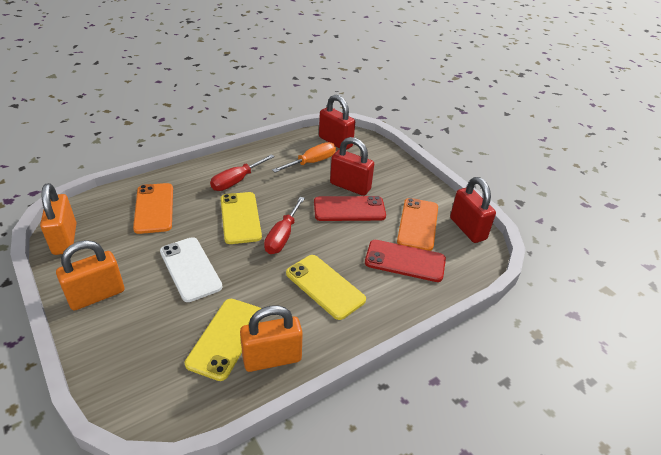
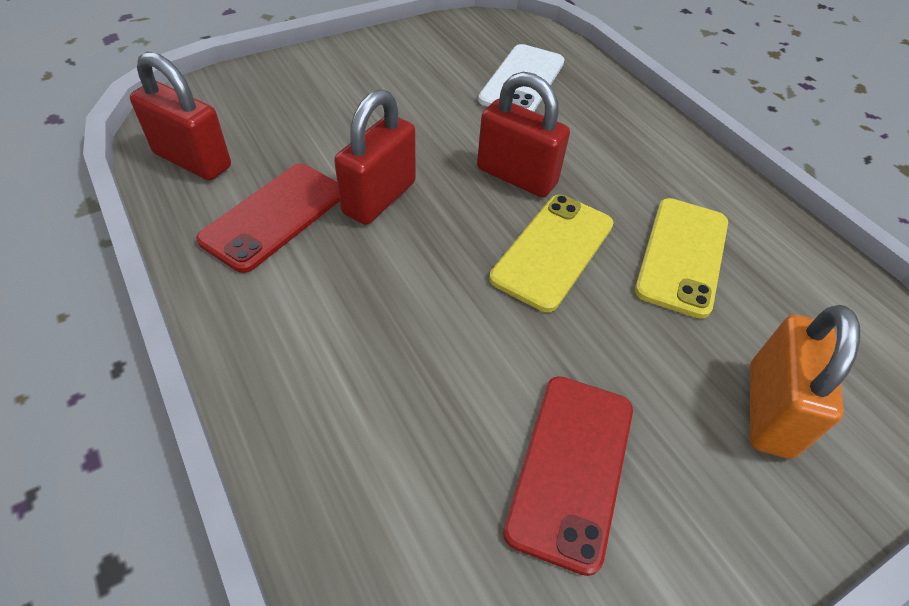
orange padlock: 3 -> 1
orange phone: 2 -> 0
orange screwdriver: 1 -> 0
red screwdriver: 2 -> 0
yellow phone: 3 -> 2

